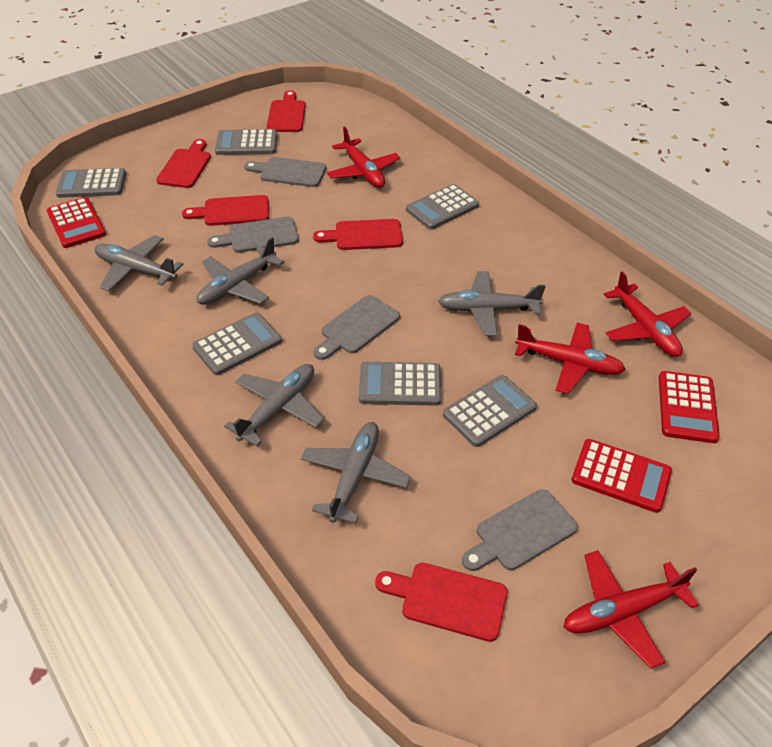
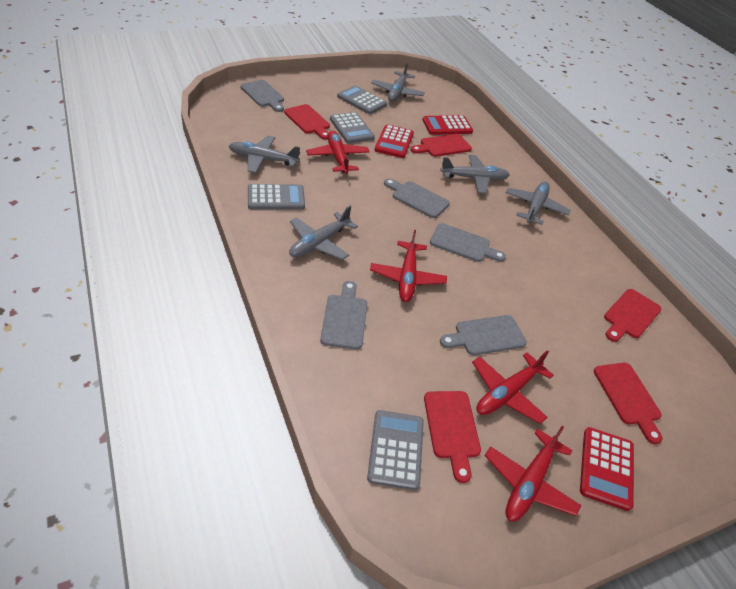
grey calculator: 6 -> 4
grey cutting board: 4 -> 5

